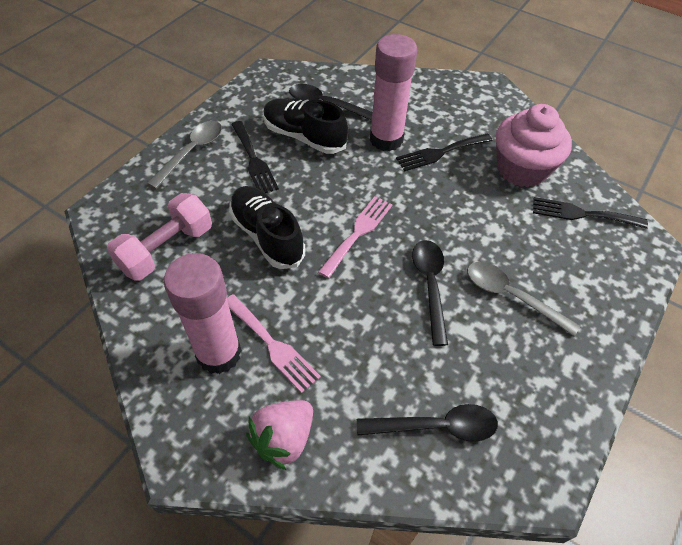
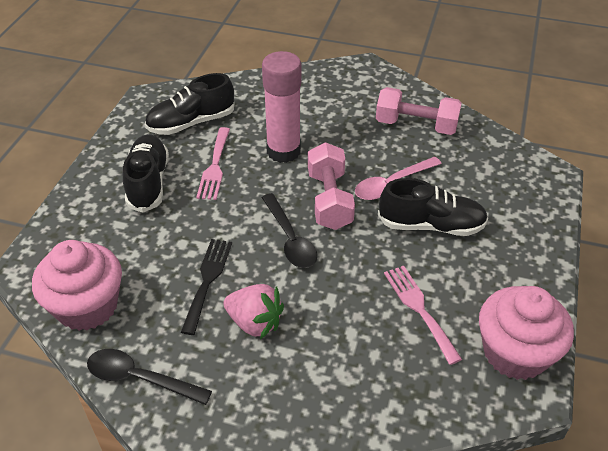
black fork: 3 -> 1
black shoe: 2 -> 3
black spoon: 3 -> 2
grey spoon: 2 -> 0
pink cupcake: 1 -> 2
pink dumbbell: 1 -> 2
pink glue stick: 2 -> 1
pink spoon: 0 -> 1

